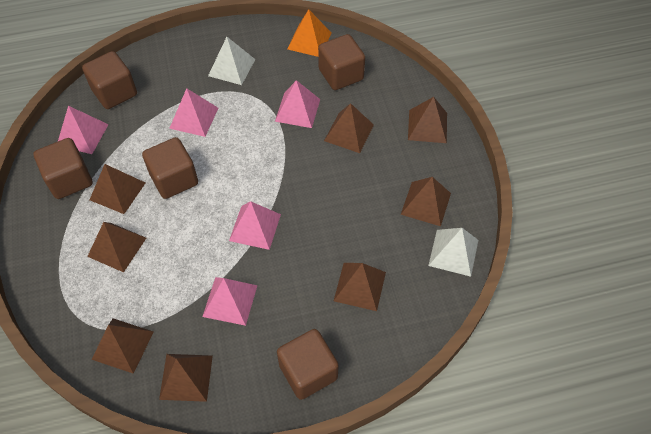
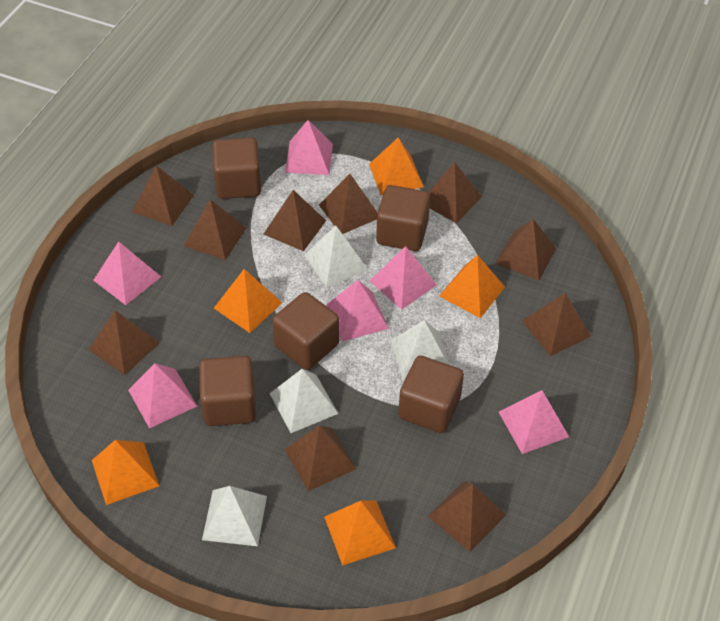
brown pyramid: 8 -> 10
orange pyramid: 1 -> 5
pink pyramid: 5 -> 6
white pyramid: 2 -> 4

